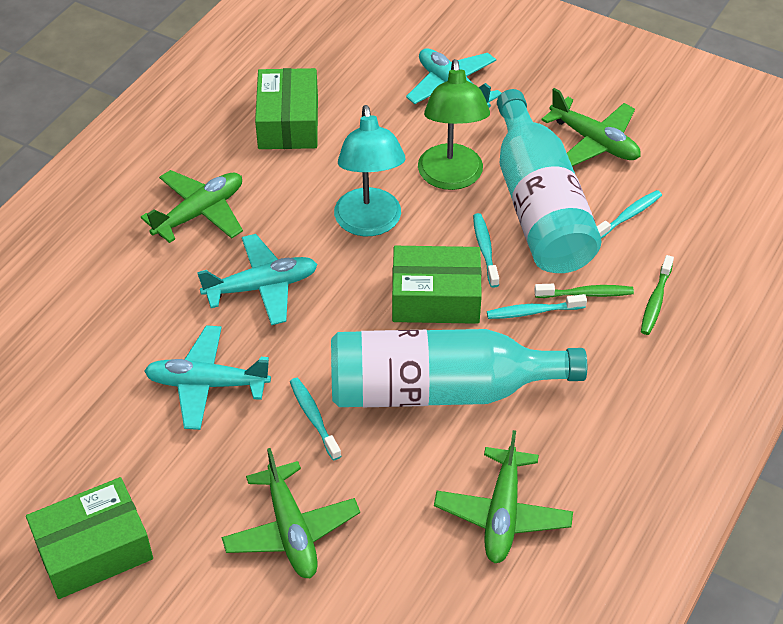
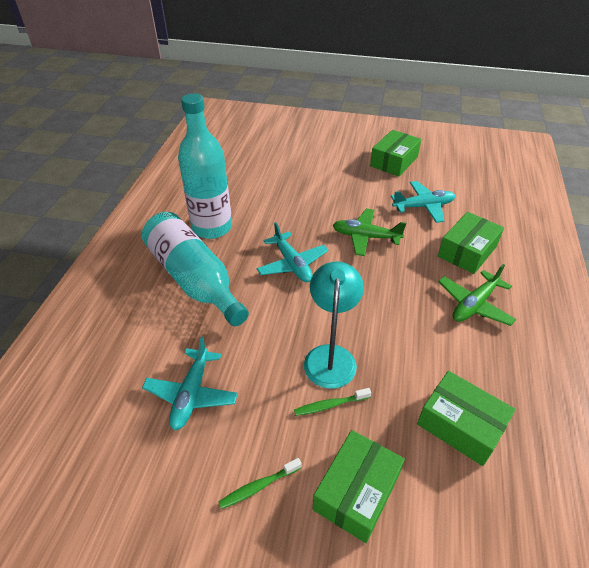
green box: 3 -> 4
green lamp: 1 -> 0
green plane: 4 -> 2
turquoise toothbrush: 4 -> 0

